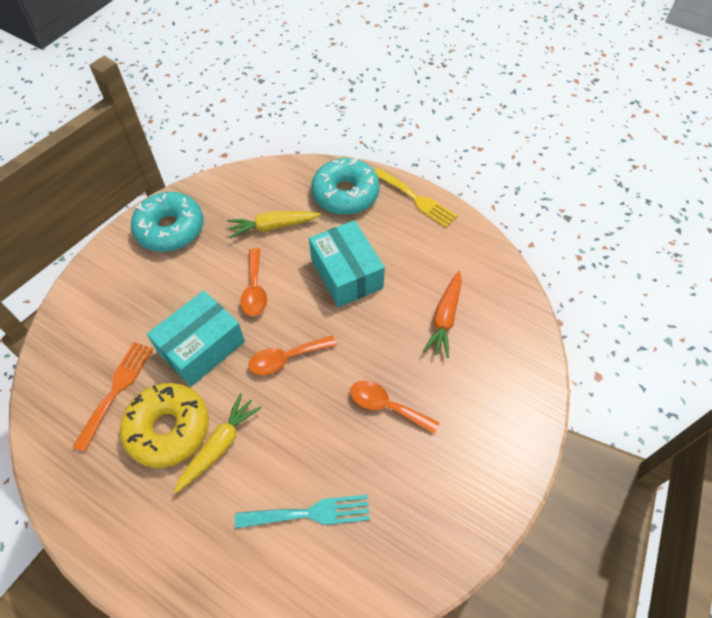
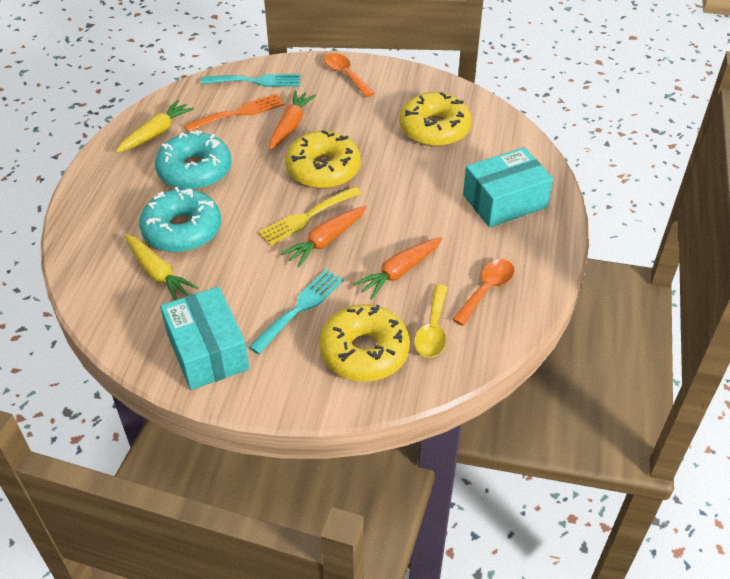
orange carrot: 1 -> 3
orange spoon: 3 -> 2
turquoise fork: 1 -> 2
yellow donut: 1 -> 3
yellow spoon: 0 -> 1

